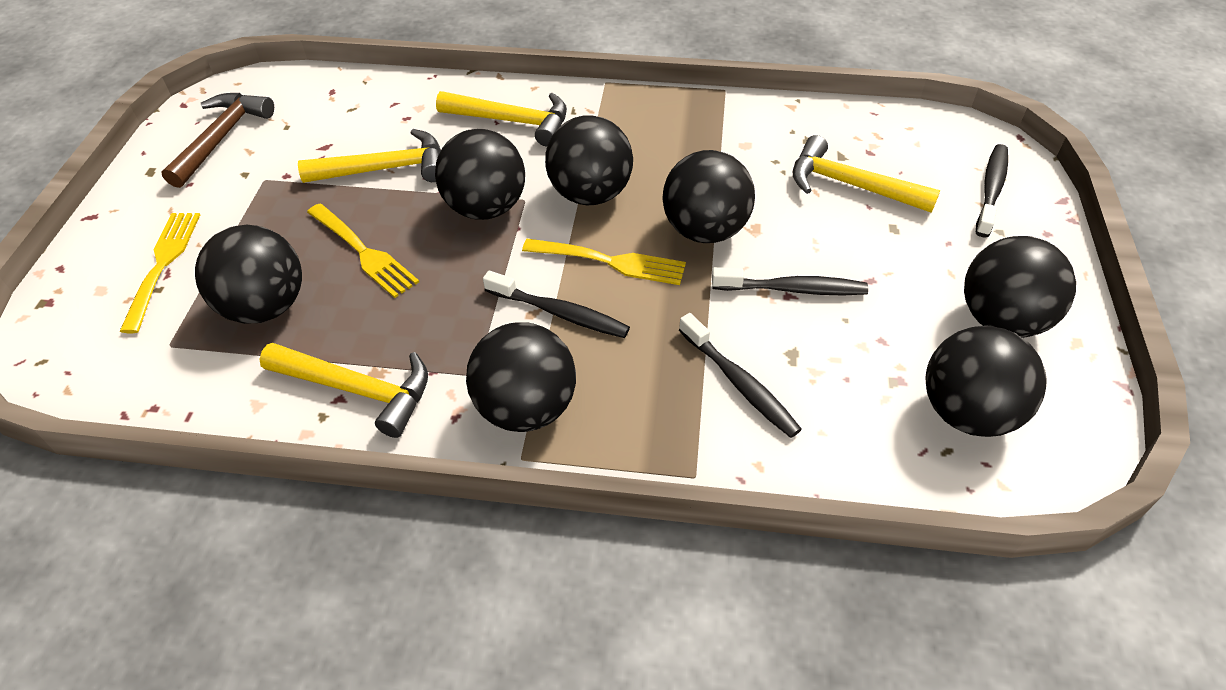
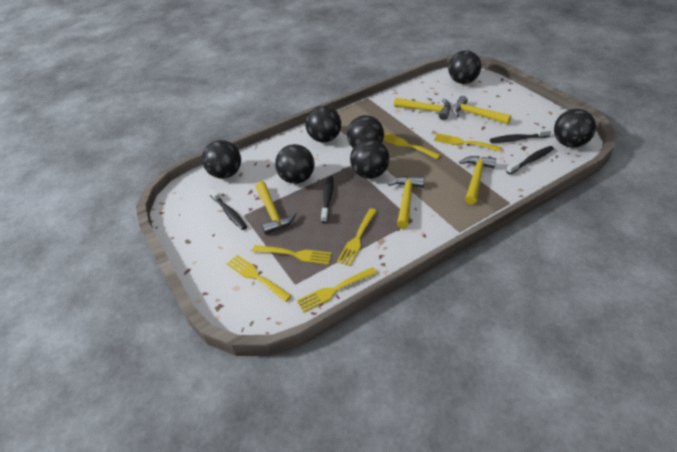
brown hammer: 1 -> 0
yellow fork: 3 -> 6
yellow hammer: 4 -> 5

